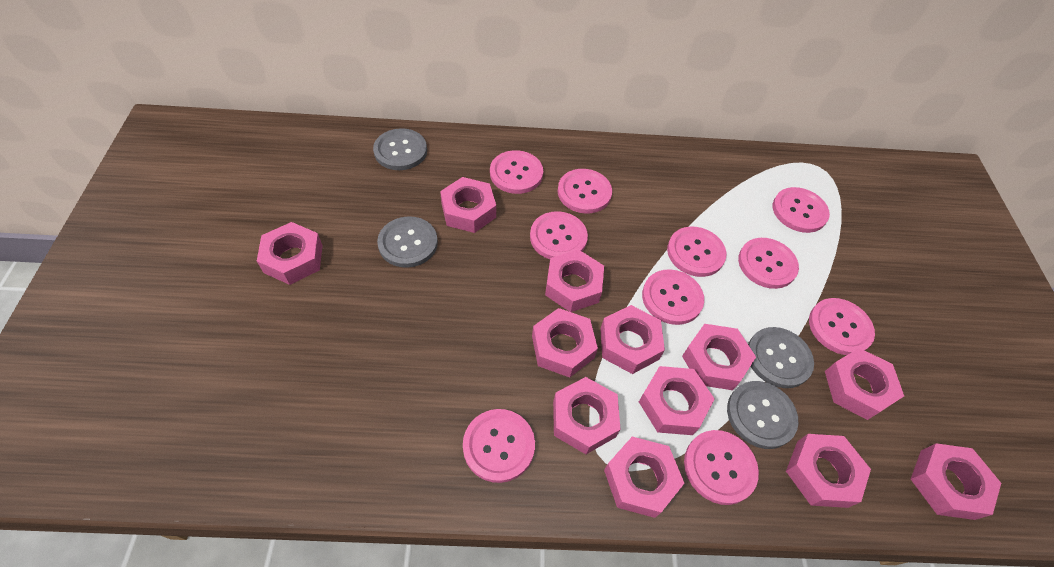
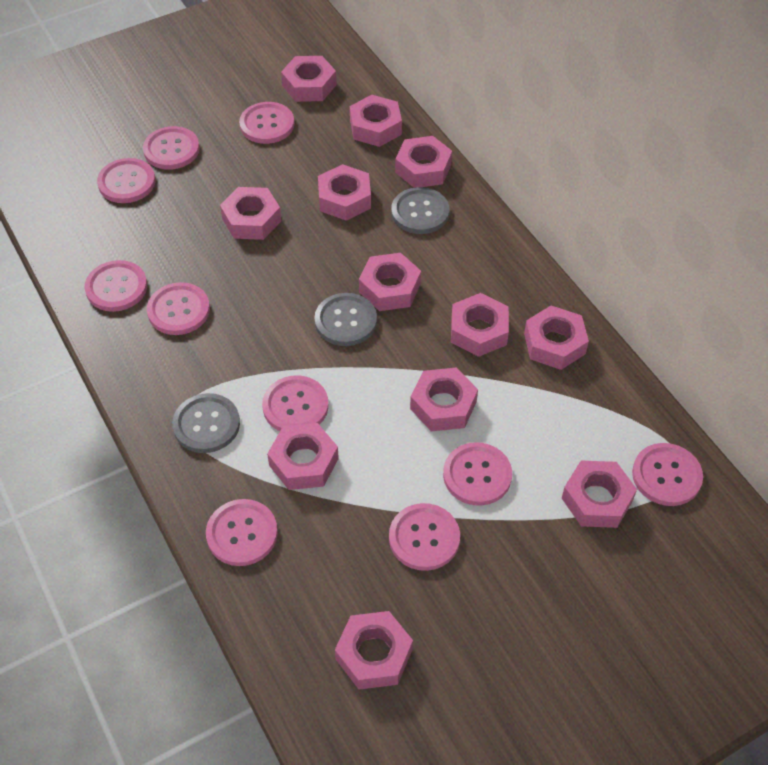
grey button: 4 -> 3

